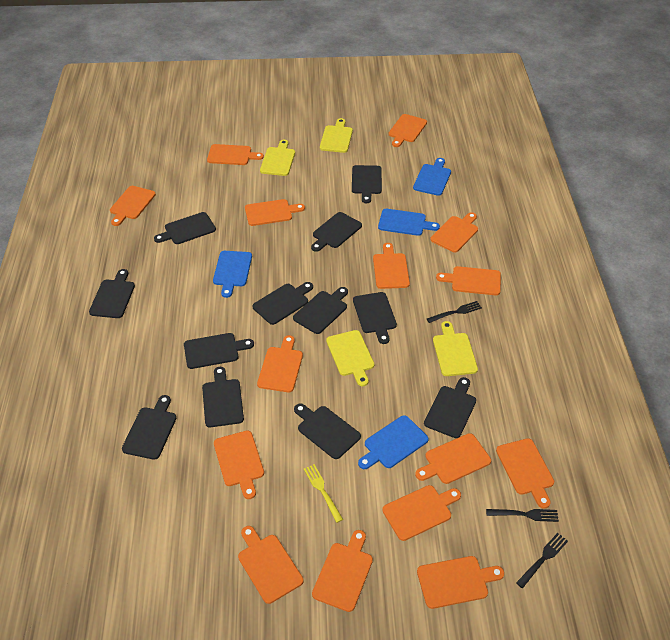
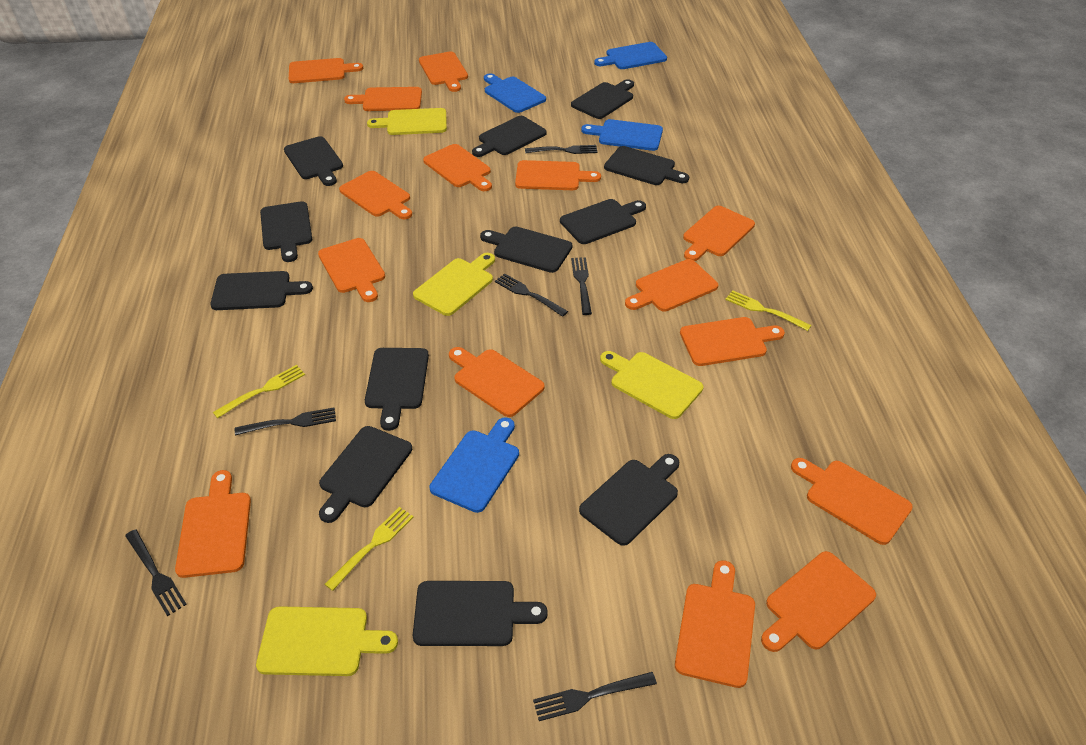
black fork: 3 -> 6
yellow fork: 1 -> 3

